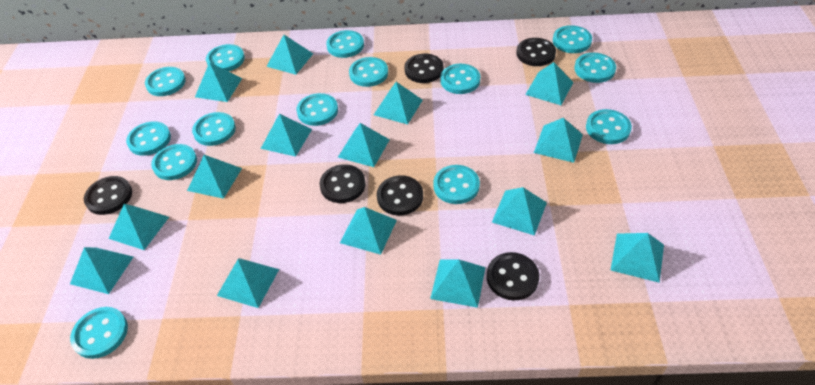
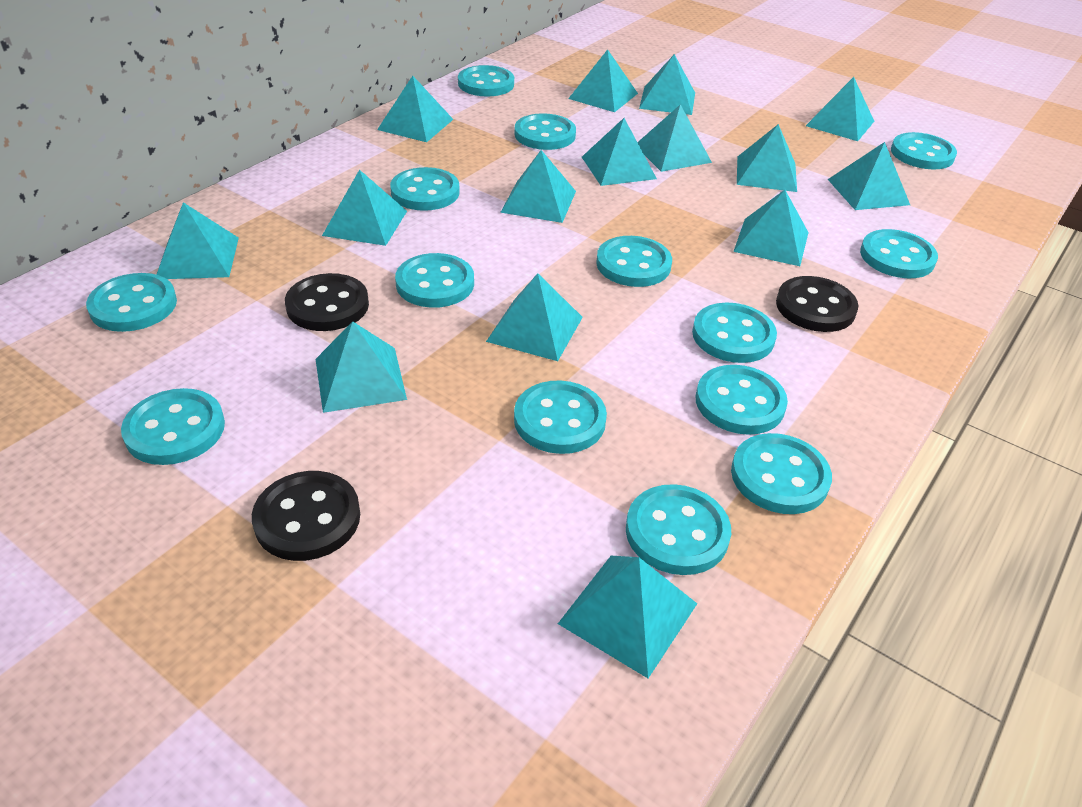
black button: 6 -> 3

